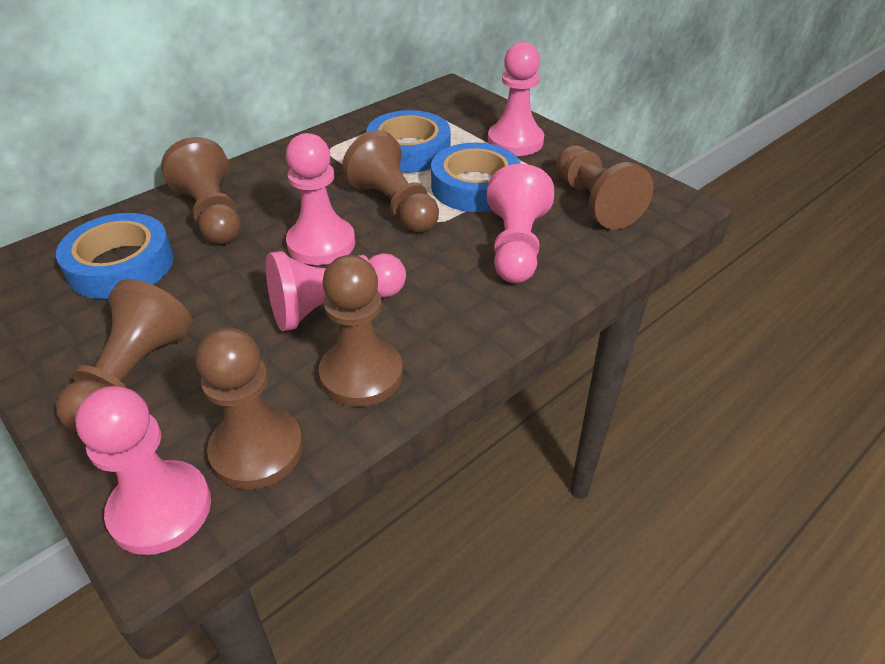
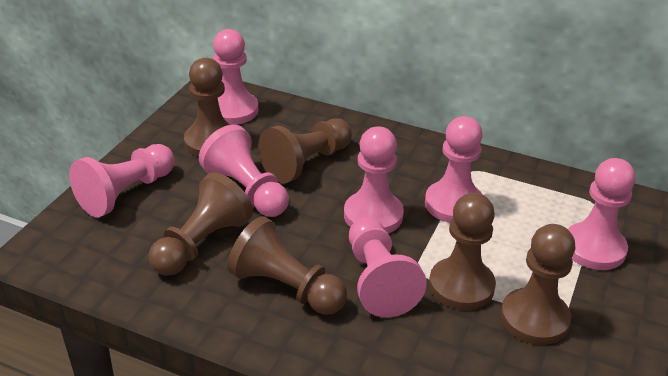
blue tape: 3 -> 0
pink pawn: 5 -> 7

